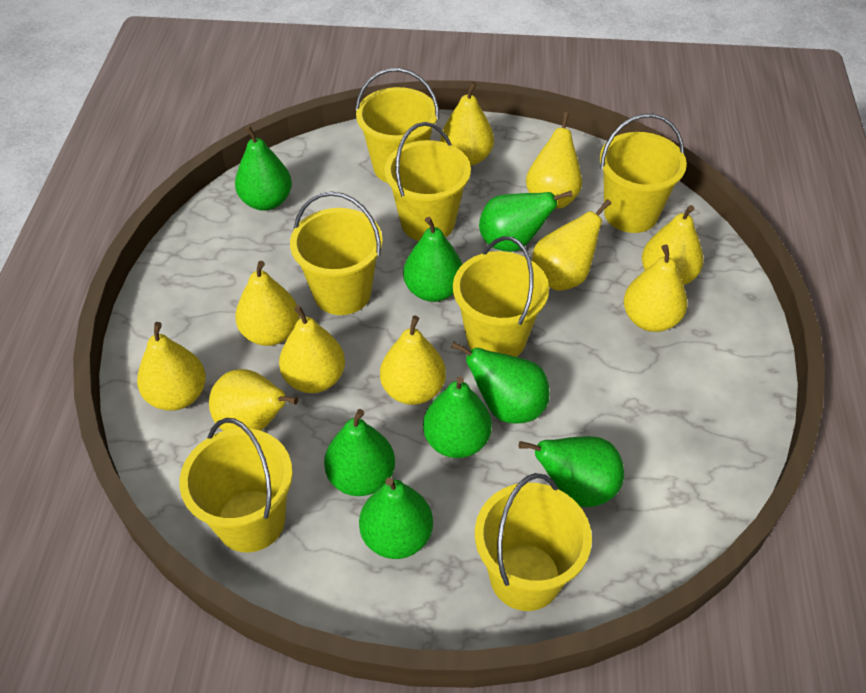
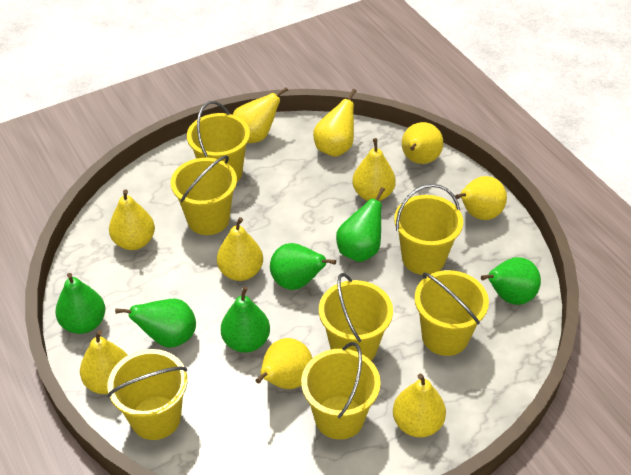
green pear: 8 -> 6

